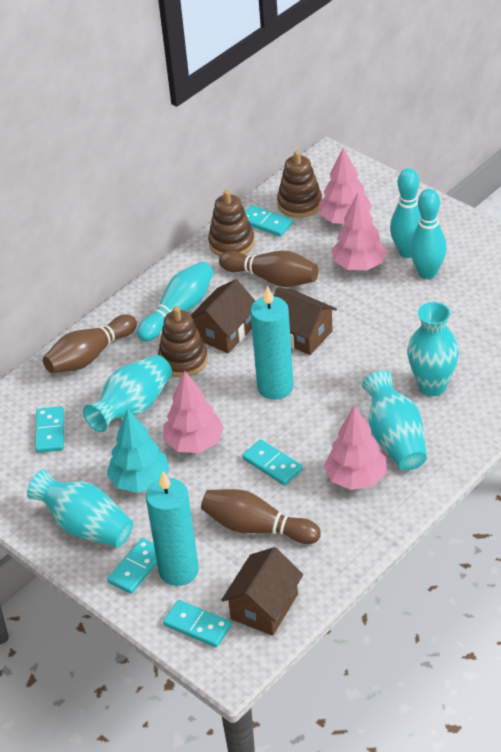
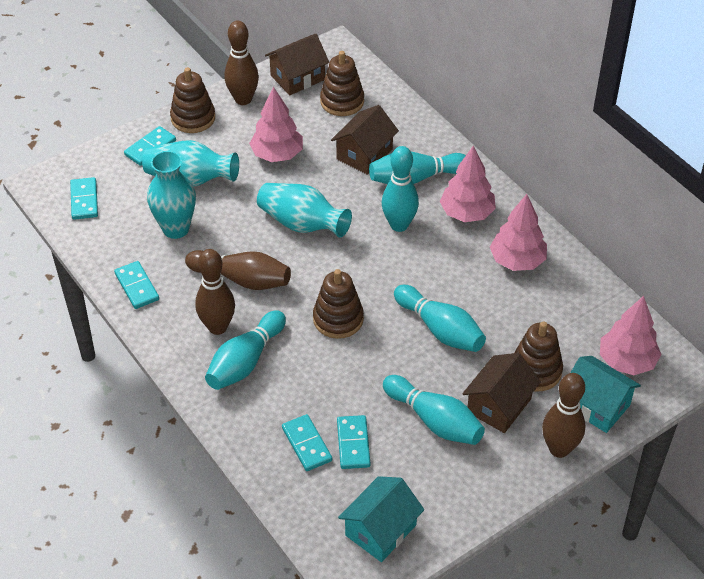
brown bowling pin: 3 -> 4
brown stacking toy: 3 -> 4
turquoise bowling pin: 3 -> 5
turquoise candle: 2 -> 0
turquoise house: 0 -> 2
turquoise tree: 1 -> 0
turquoise vase: 4 -> 3

